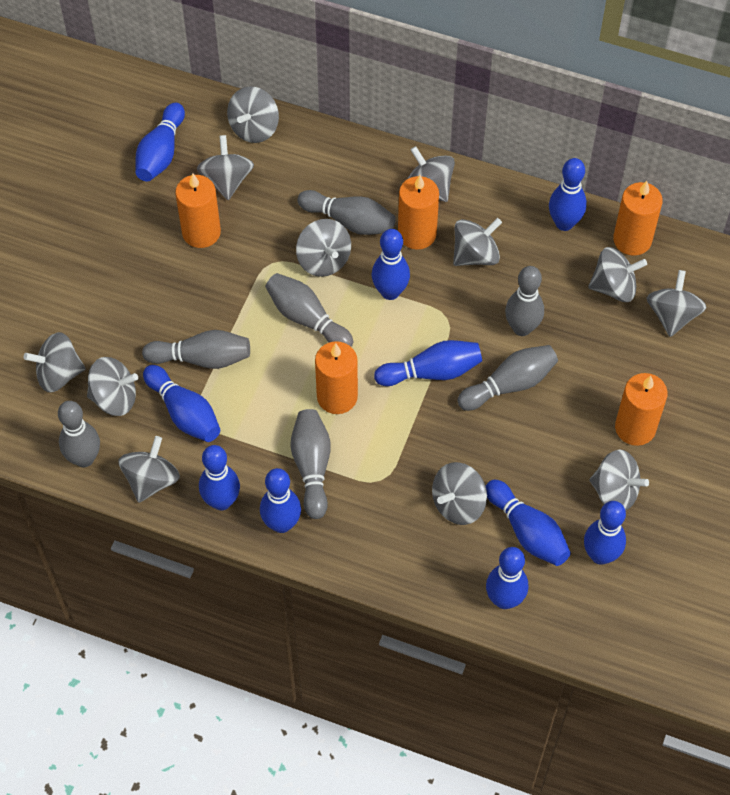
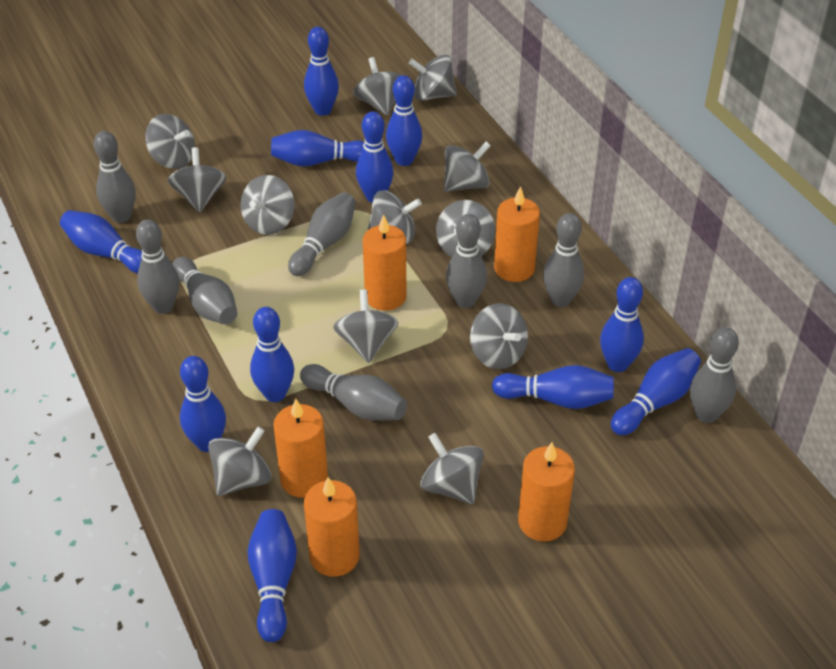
blue bowling pin: 10 -> 11
grey bowling pin: 7 -> 8

